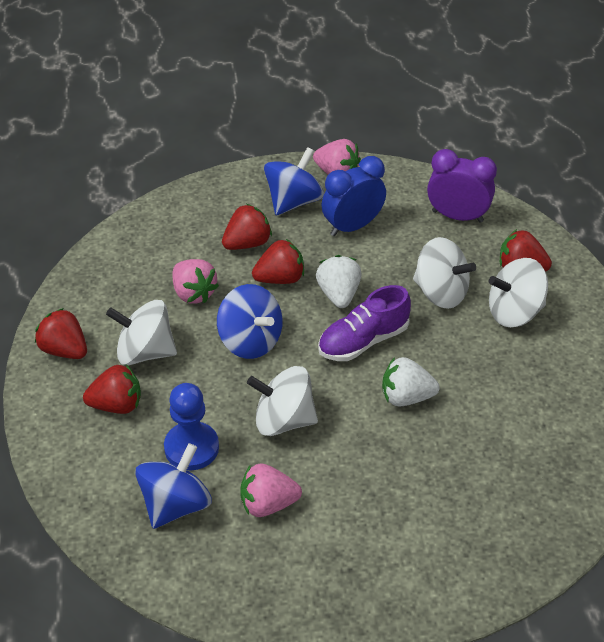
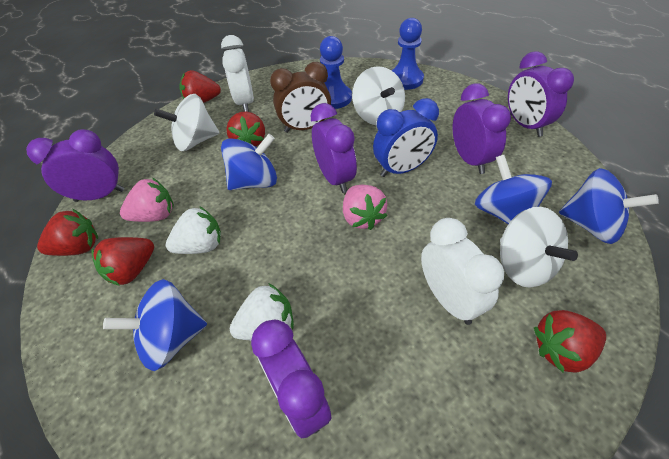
blue pawn: 1 -> 2
blue spinning top: 3 -> 4
brown clock: 0 -> 1
pink strawberry: 3 -> 2
purple clock: 1 -> 5
purple shoe: 1 -> 0
white clock: 0 -> 2
white spinning top: 4 -> 3

